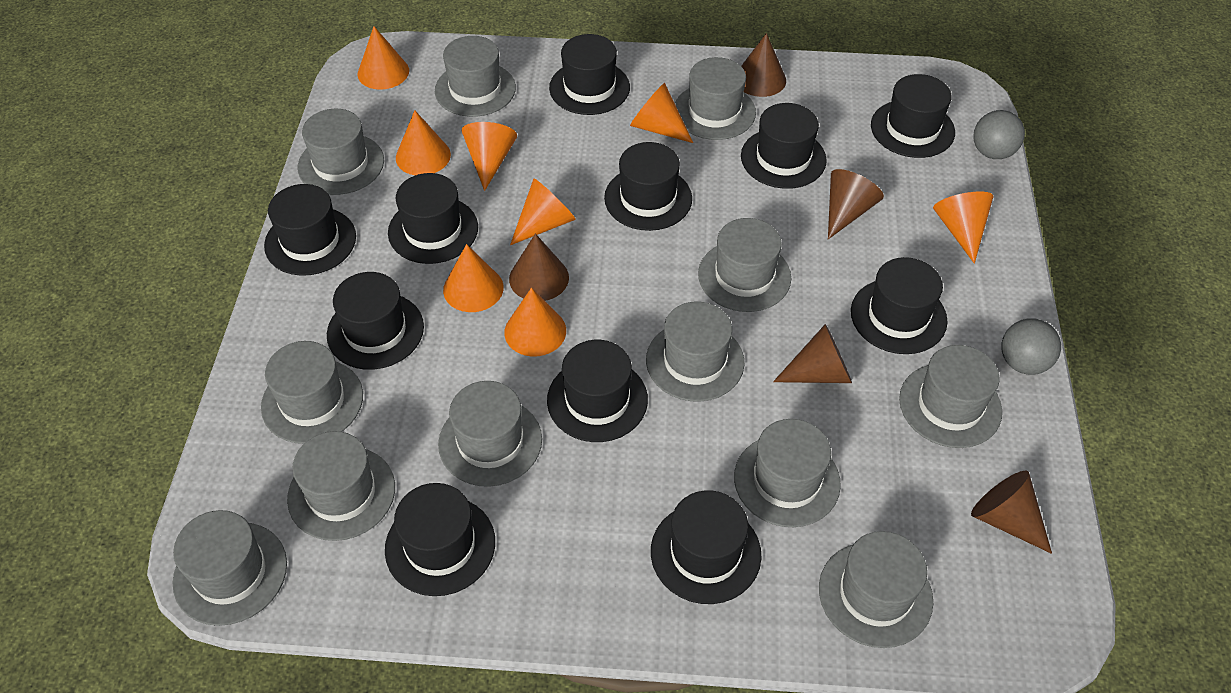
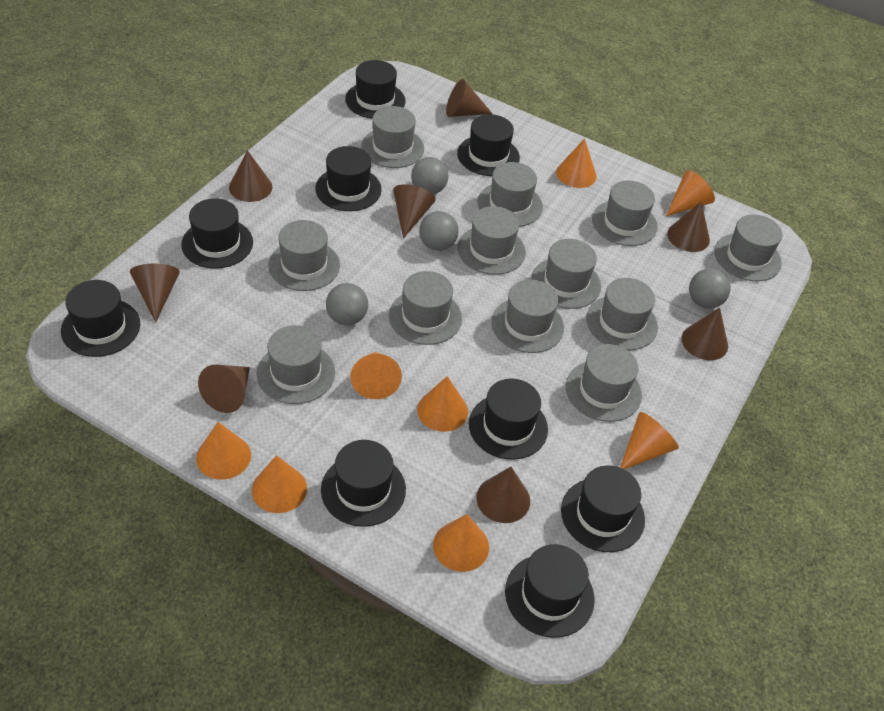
black hat: 11 -> 9
brown cone: 5 -> 8
grey ball: 2 -> 4

